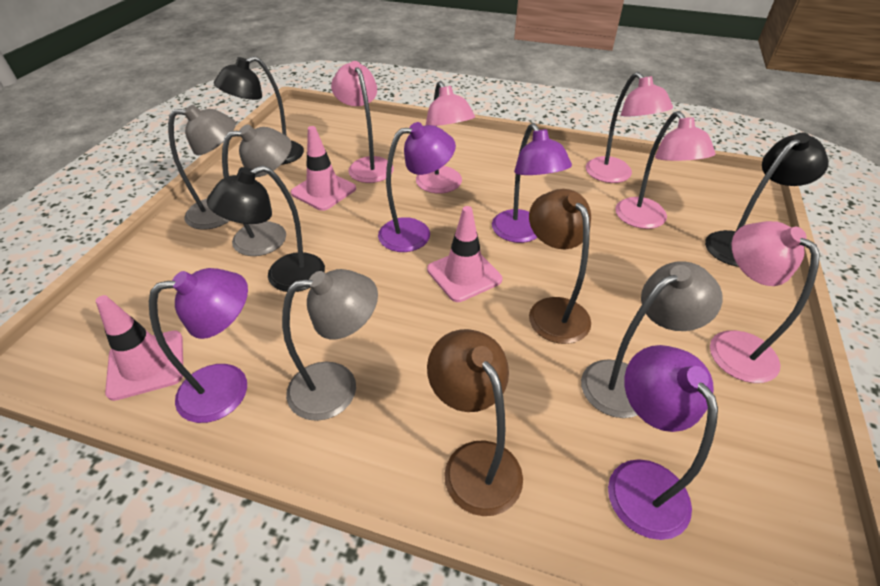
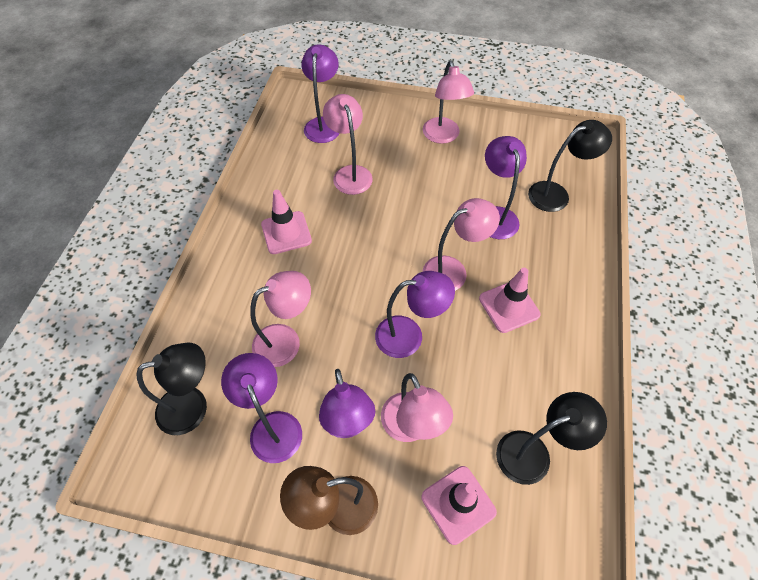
brown lamp: 2 -> 1
grey lamp: 4 -> 0
purple lamp: 4 -> 5

